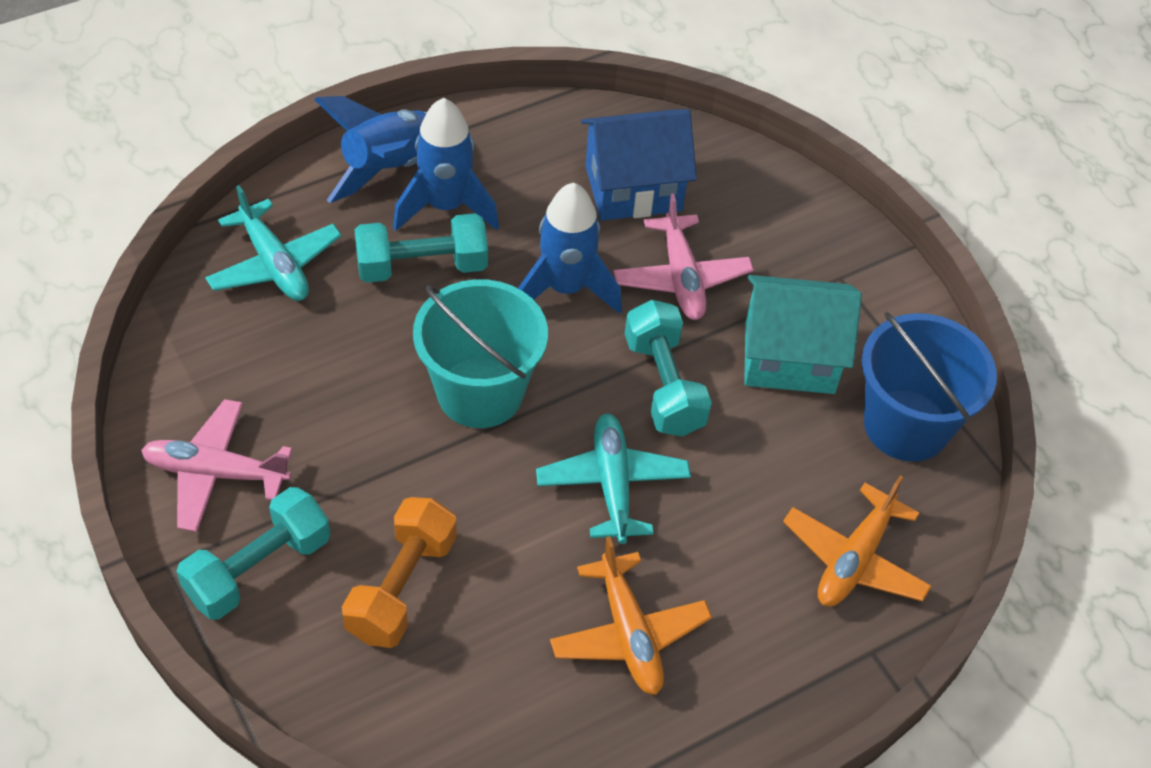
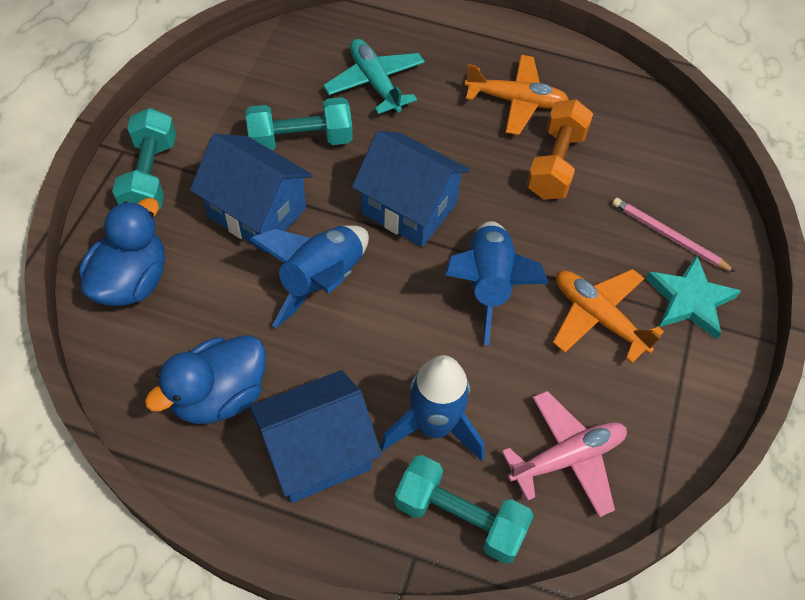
blue bucket: 1 -> 0
blue duck: 0 -> 2
blue house: 1 -> 3
pink pencil: 0 -> 1
pink plane: 2 -> 1
turquoise bucket: 1 -> 0
turquoise house: 1 -> 0
turquoise plane: 2 -> 1
turquoise star: 0 -> 1

